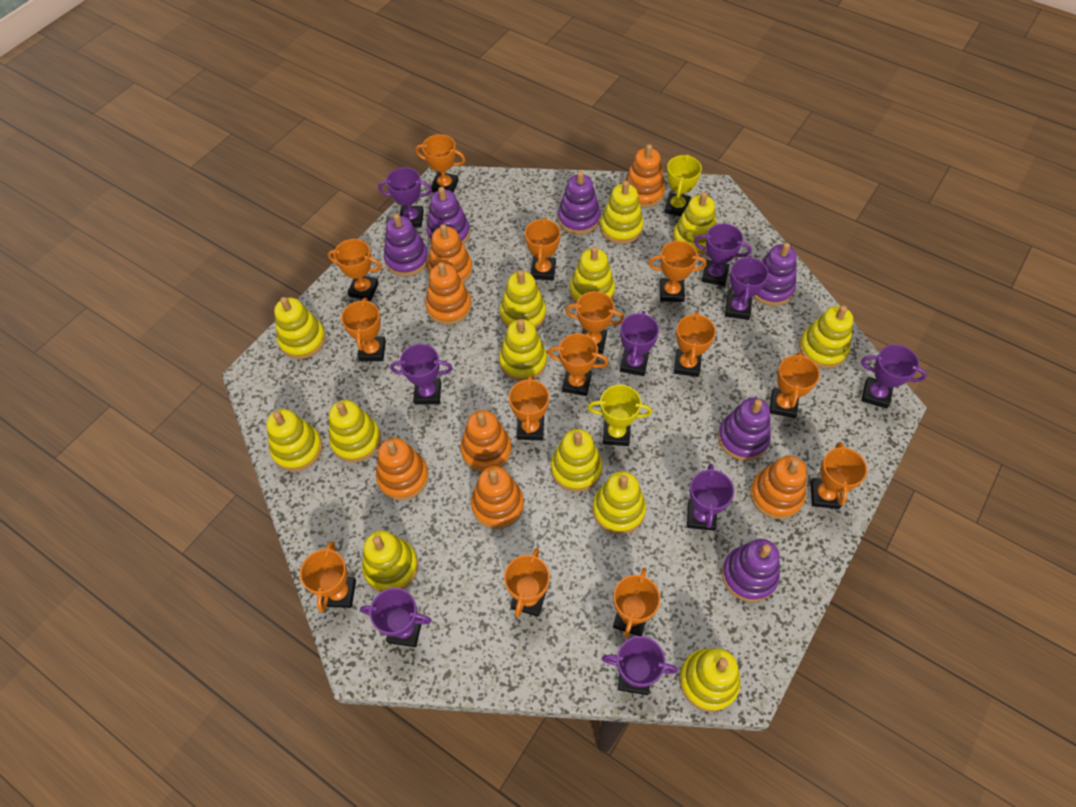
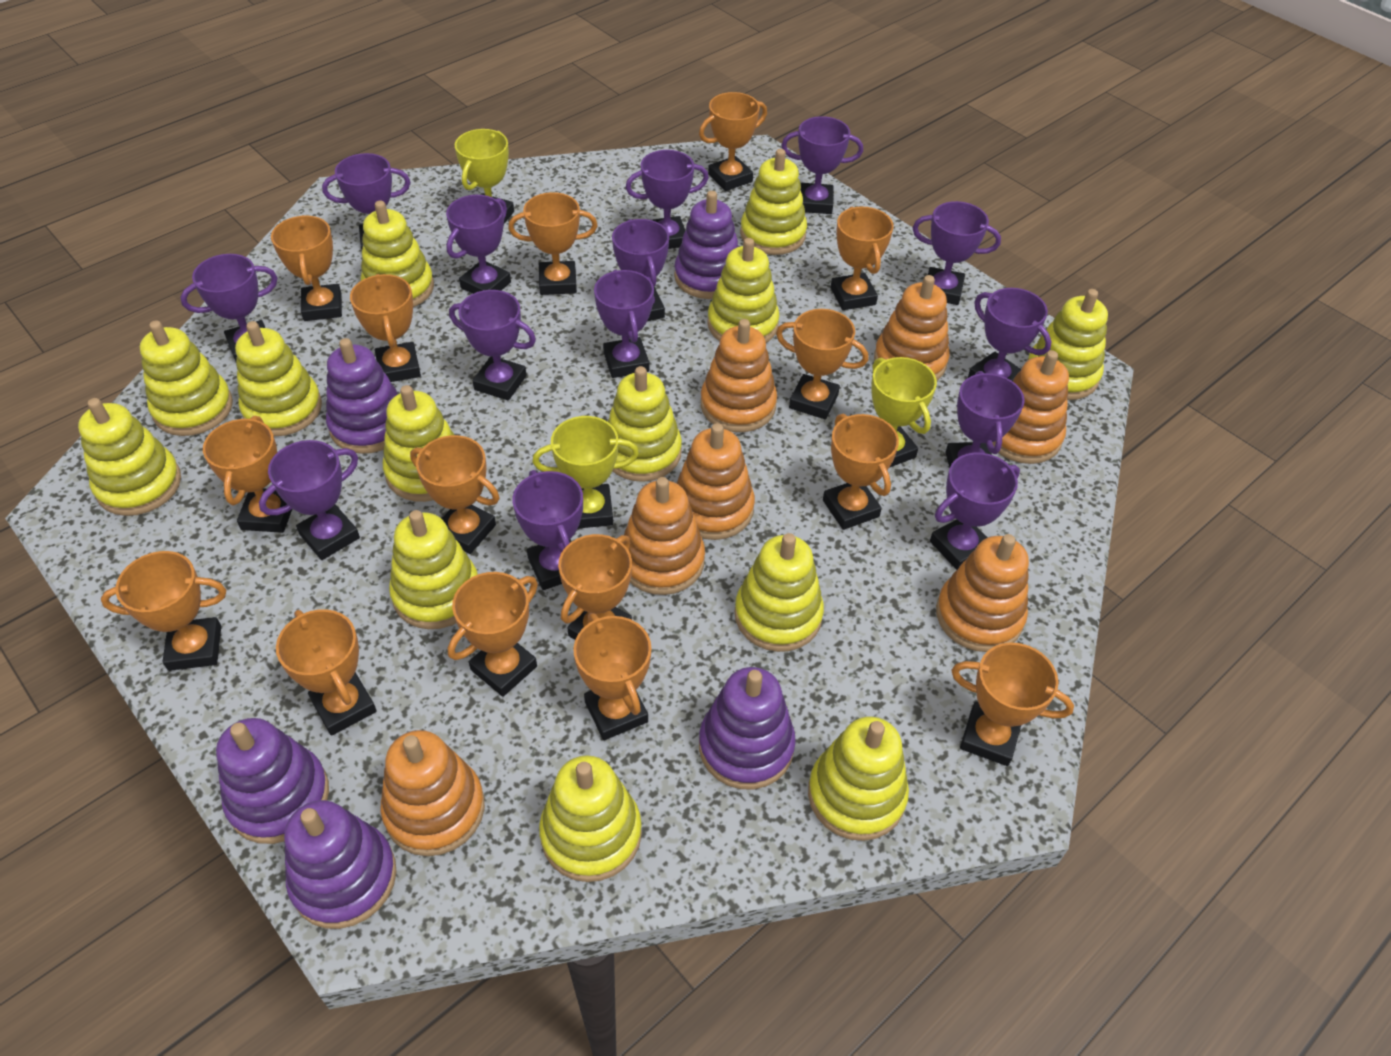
orange trophy: 14 -> 15
purple stacking toy: 6 -> 5
purple trophy: 9 -> 14
yellow trophy: 2 -> 3

